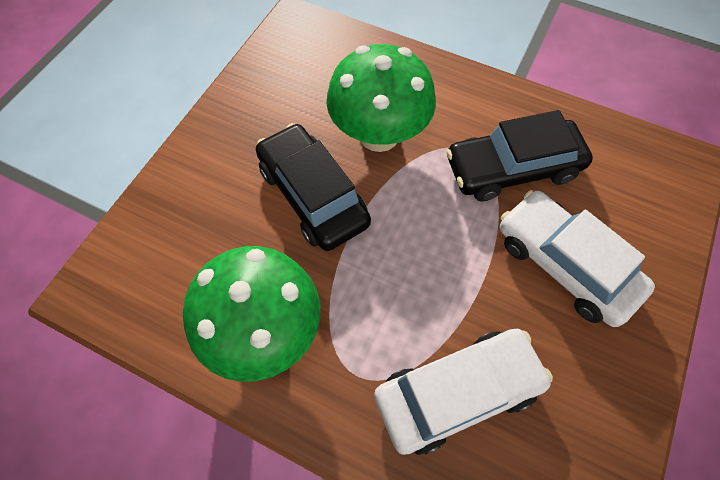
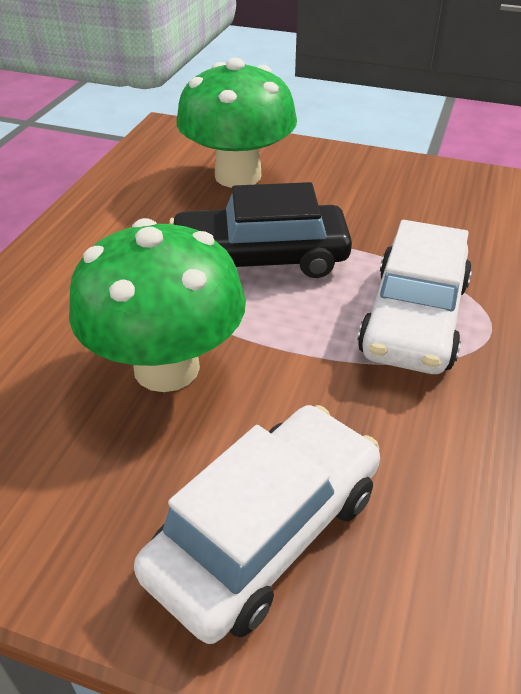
black car: 2 -> 1

